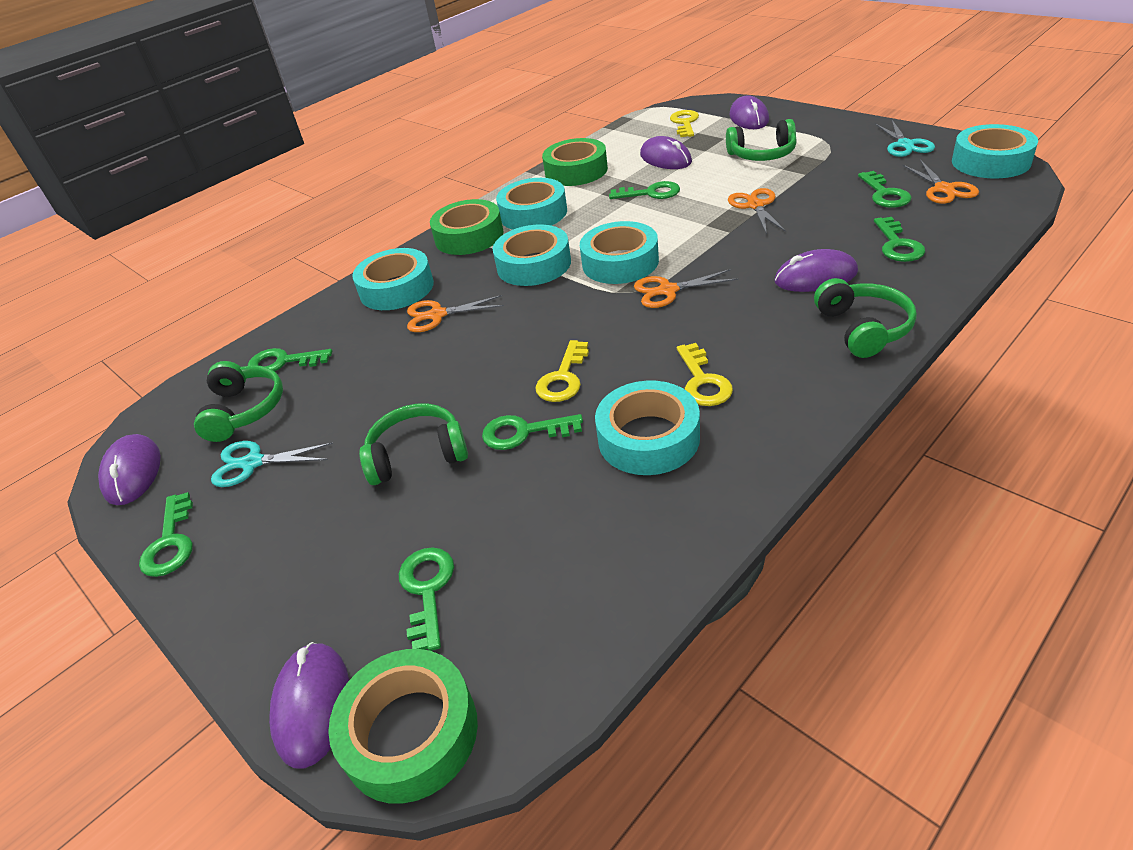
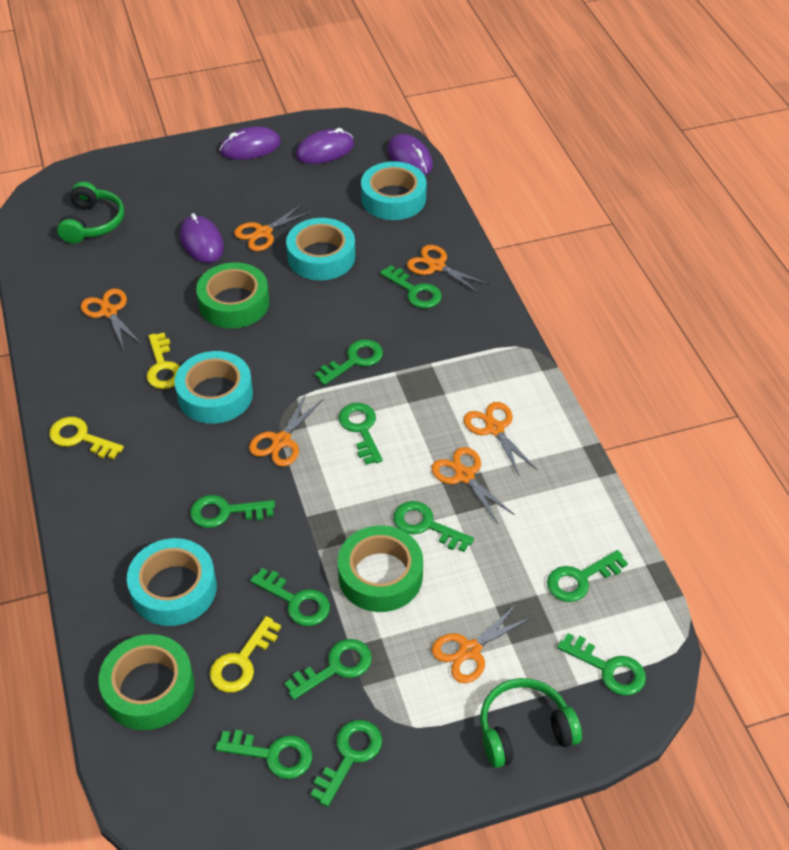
green headphones: 4 -> 2
green key: 7 -> 11
orange scissors: 4 -> 7
purple mouse: 5 -> 4
turquoise scissors: 2 -> 0
turquoise tape: 6 -> 4

